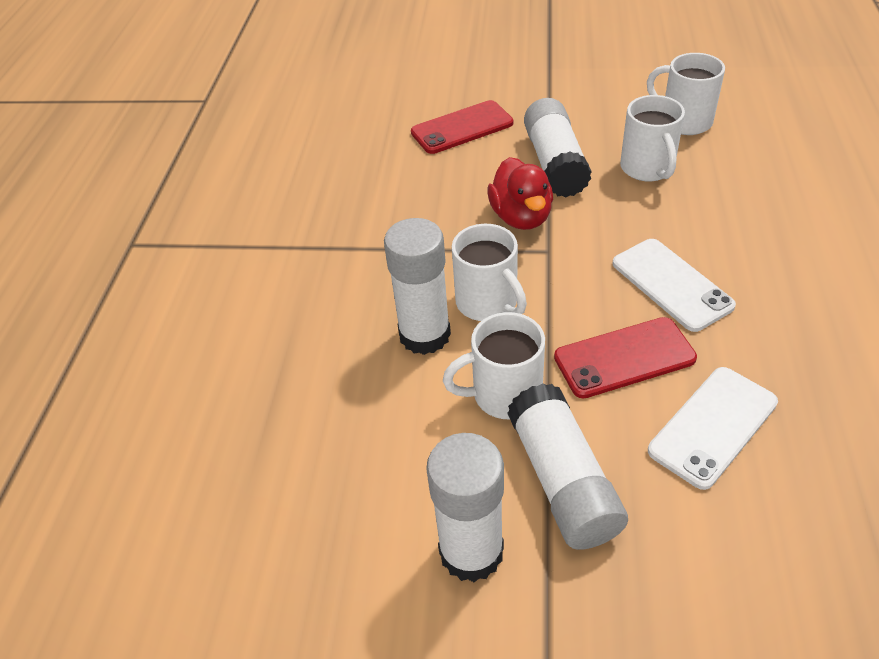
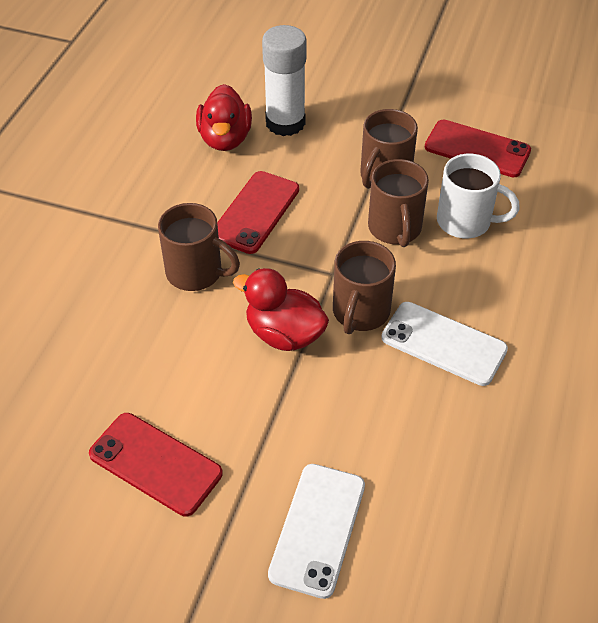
brown mug: 0 -> 4
red duck: 1 -> 2
red phone: 2 -> 3
white glue stick: 4 -> 1
white mug: 4 -> 1

